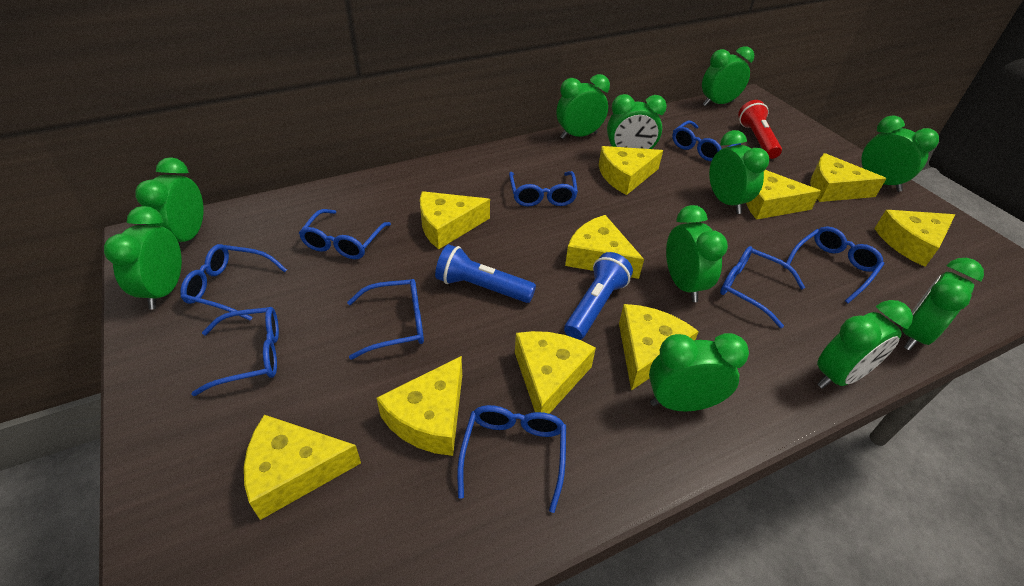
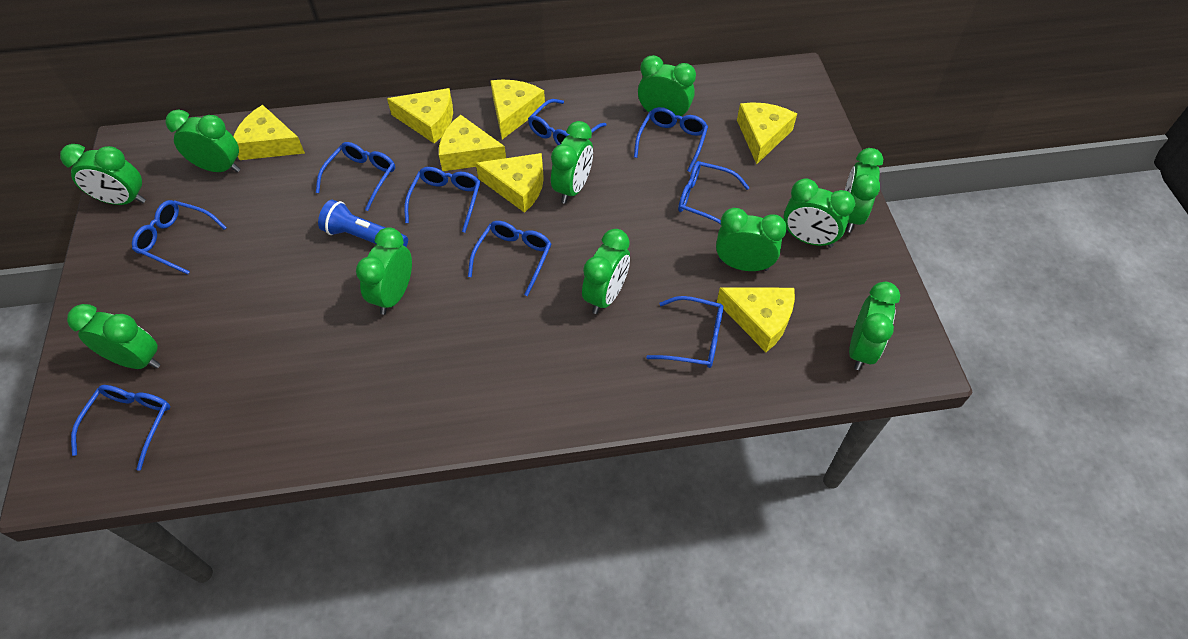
blue flashlight: 2 -> 1
red flashlight: 1 -> 0
yellow cheese: 10 -> 7

